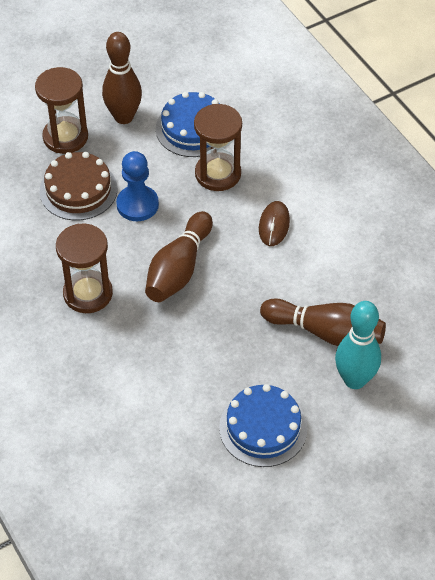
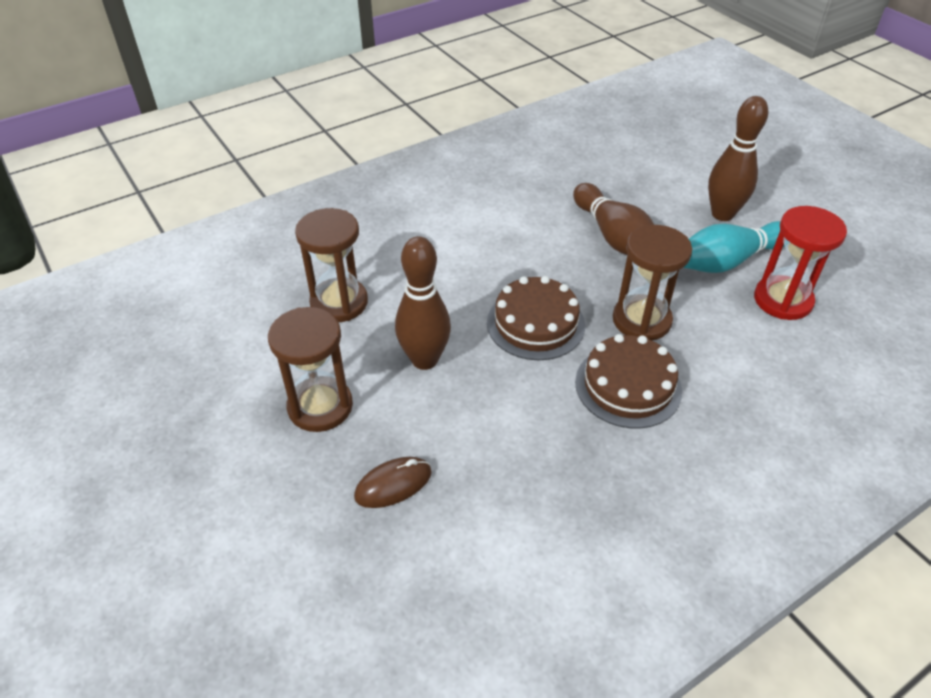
blue cake: 2 -> 0
blue pawn: 1 -> 0
brown cake: 1 -> 2
red hourglass: 0 -> 1

